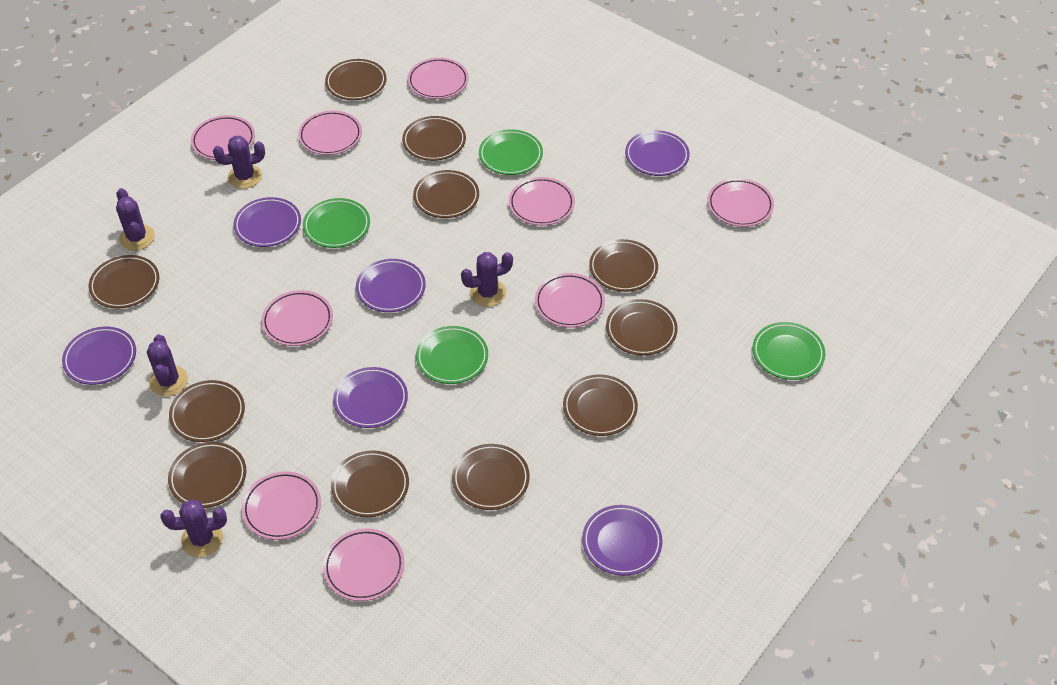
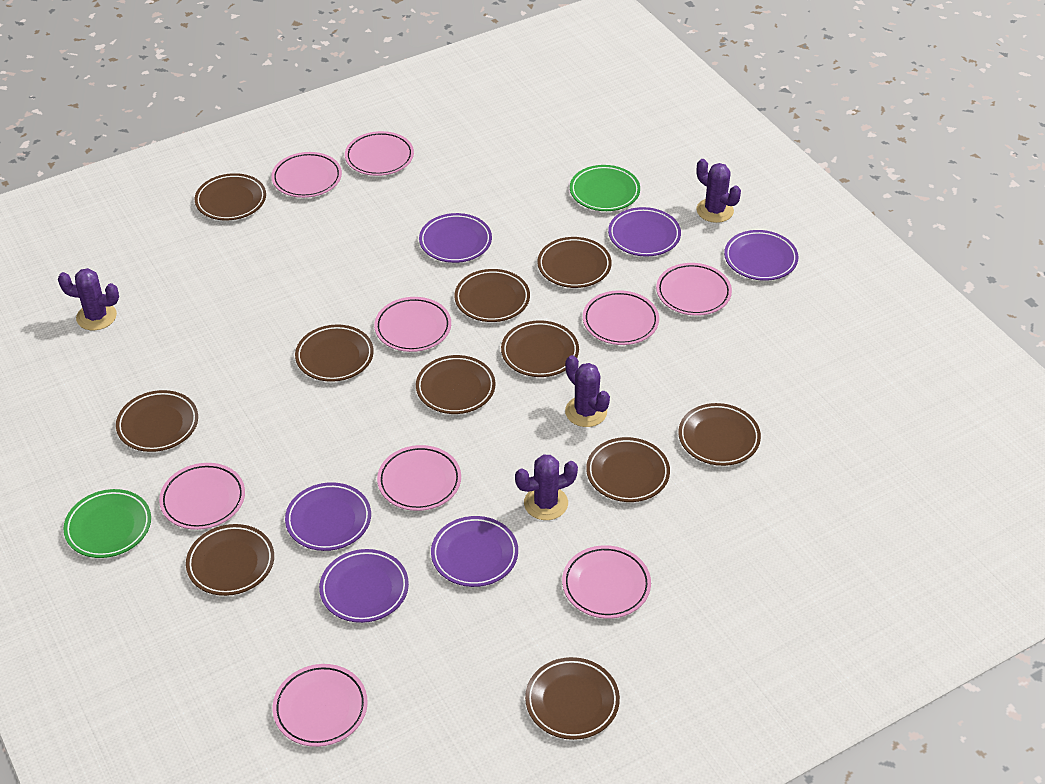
green plate: 4 -> 2
purple cactus: 5 -> 4

